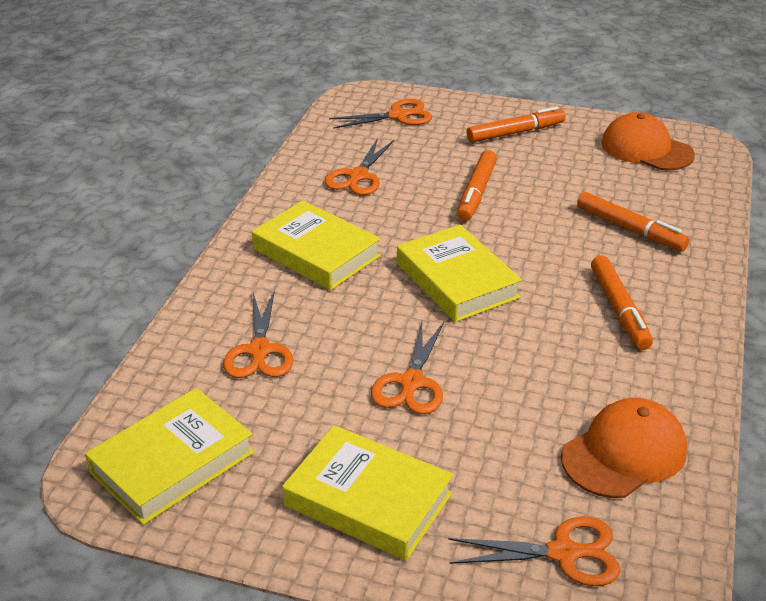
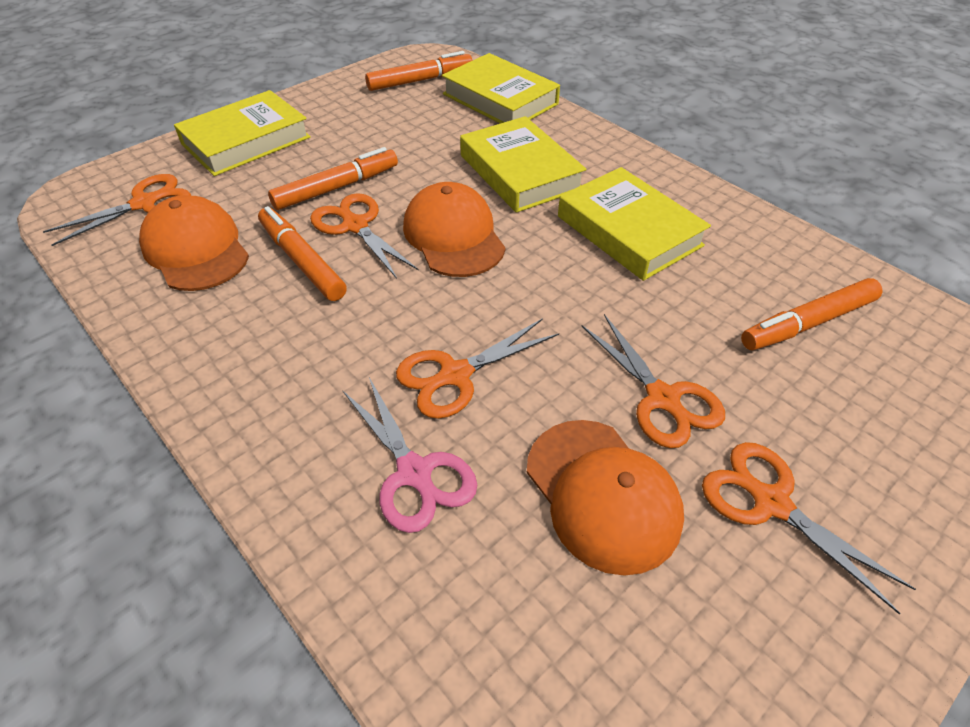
orange cap: 2 -> 3
pink scissors: 0 -> 1

